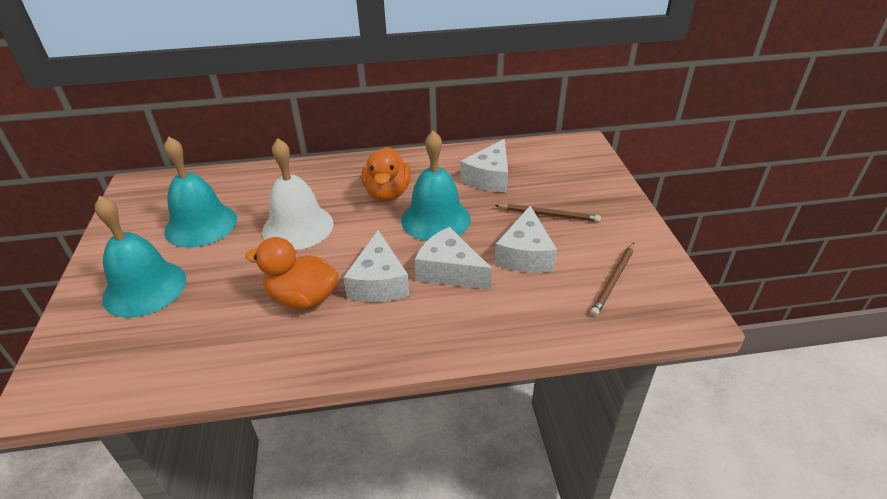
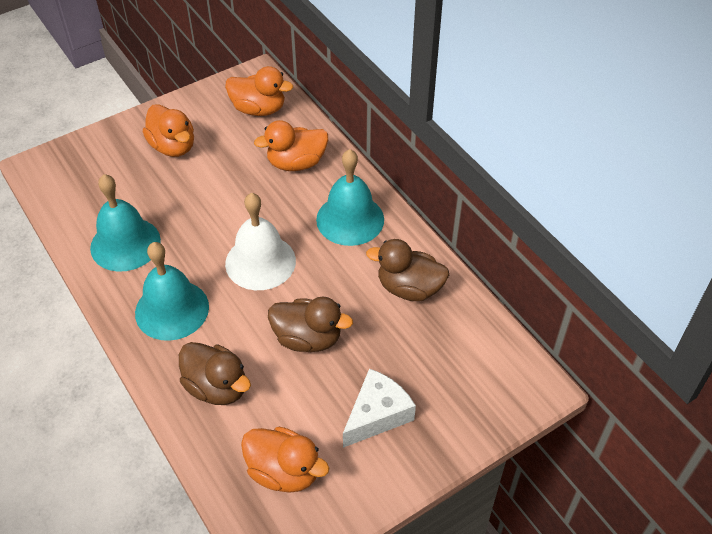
brown duck: 0 -> 3
brown pencil: 2 -> 0
orange duck: 2 -> 4
white cheese: 4 -> 1

